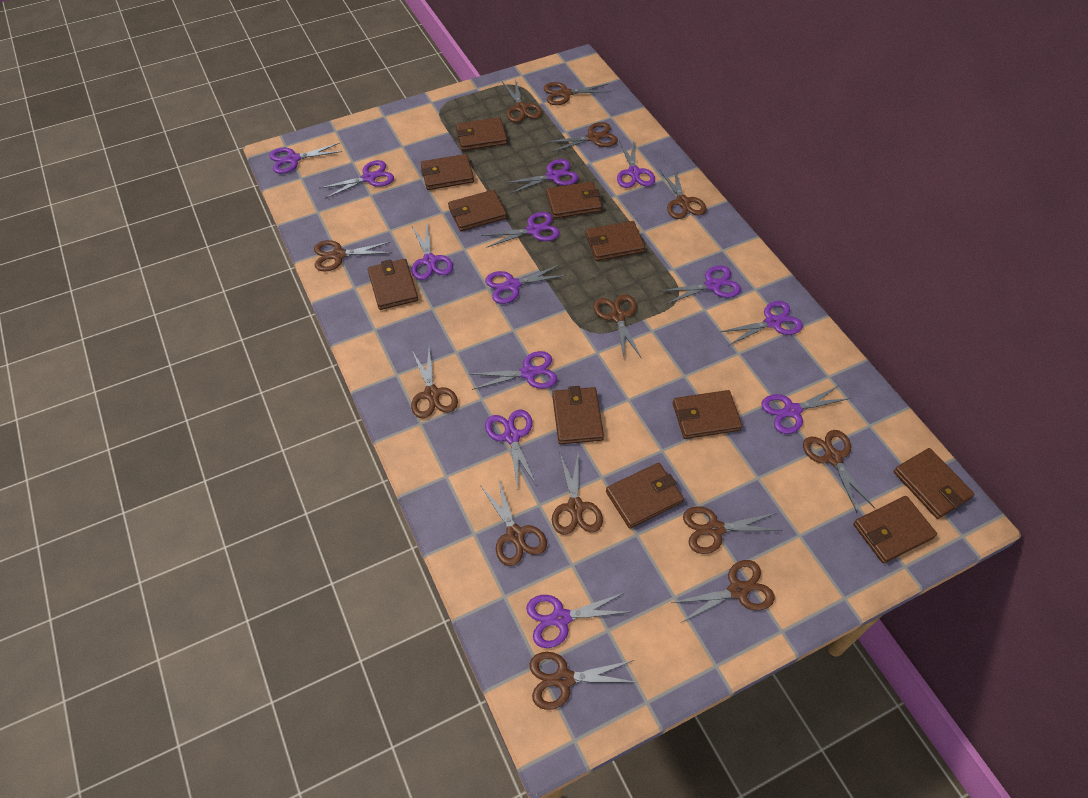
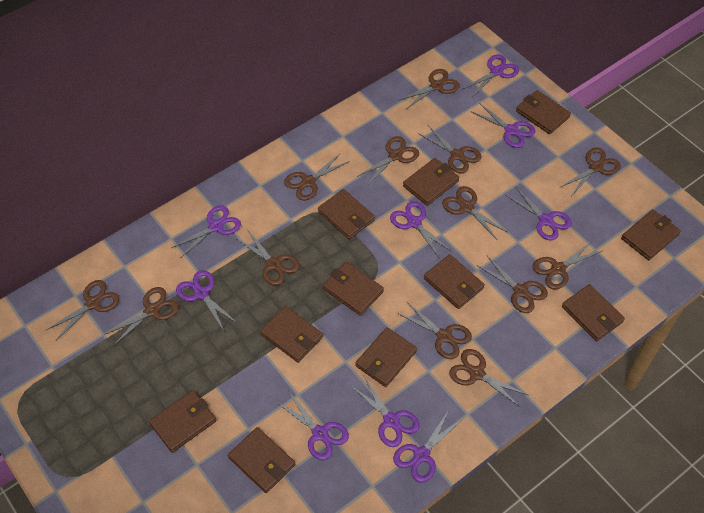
purple scissors: 13 -> 9

